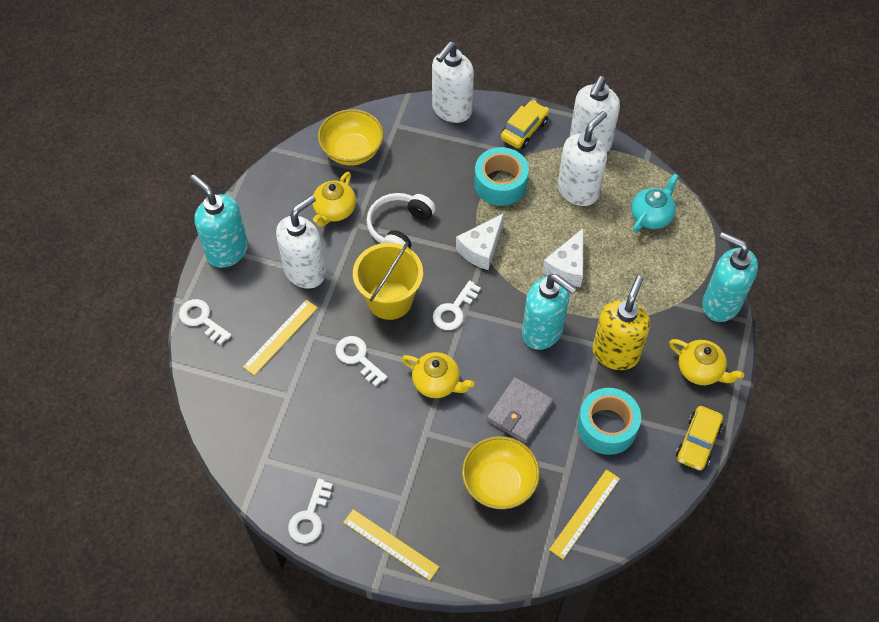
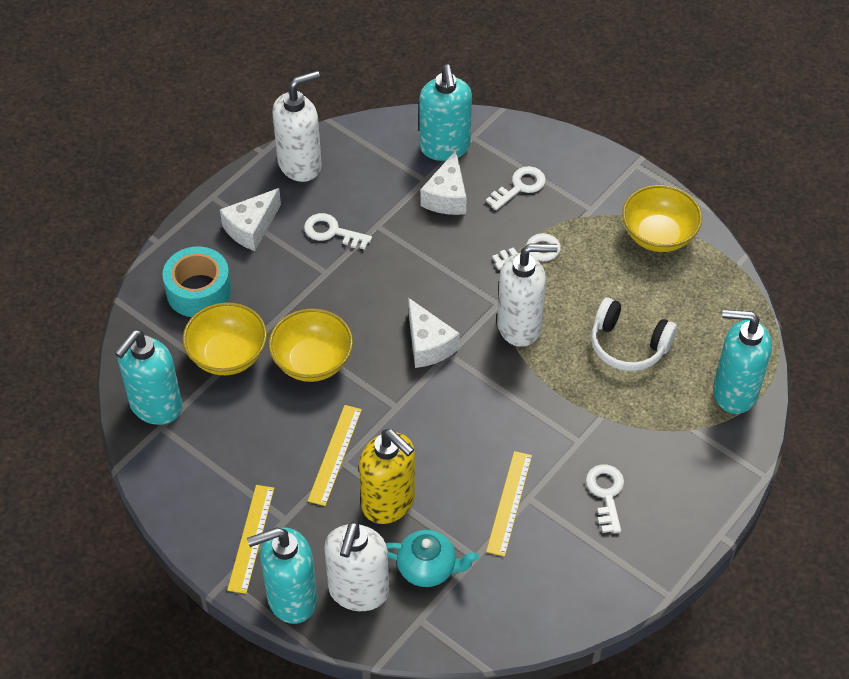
grey wallet: 1 -> 0
turquoise soap dispenser: 3 -> 4
turquoise tape: 2 -> 1
white cheese: 2 -> 3
white soap dispenser: 4 -> 3
yellow bowl: 2 -> 3
yellow bucket: 1 -> 0
yellow car: 2 -> 0
yellow teapot: 3 -> 0

